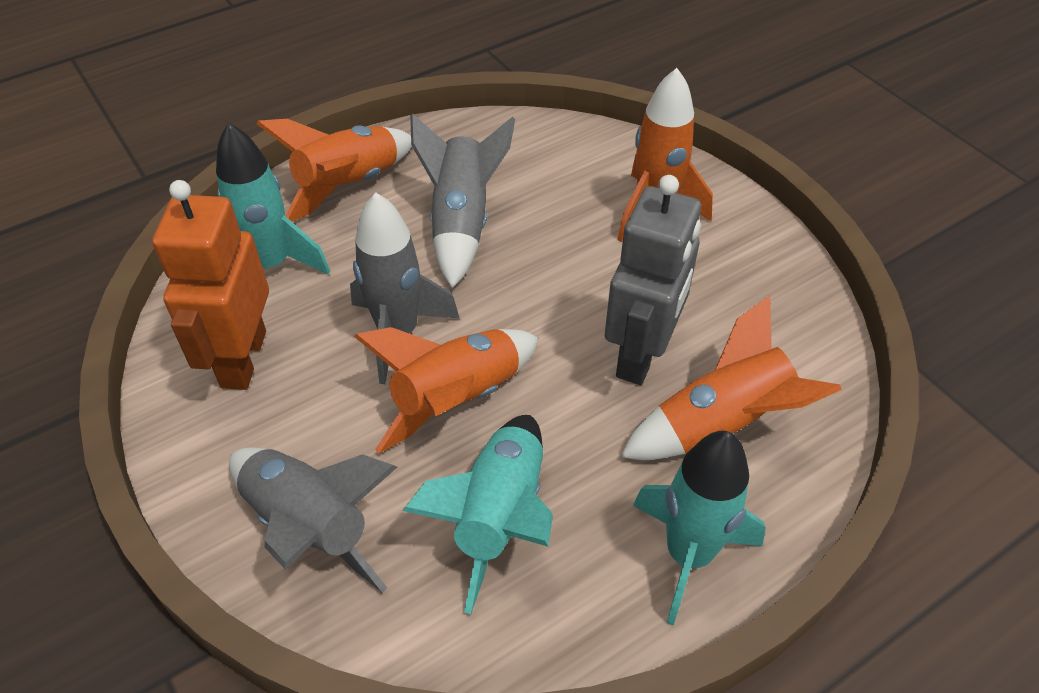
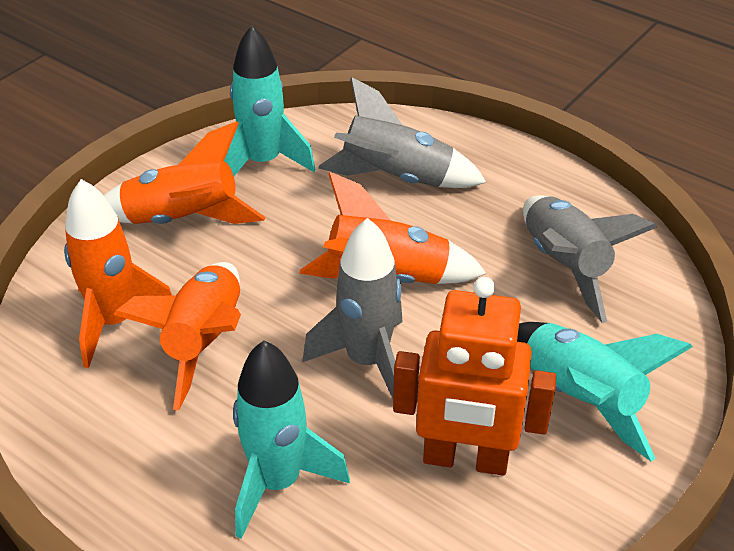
grey robot: 1 -> 0

